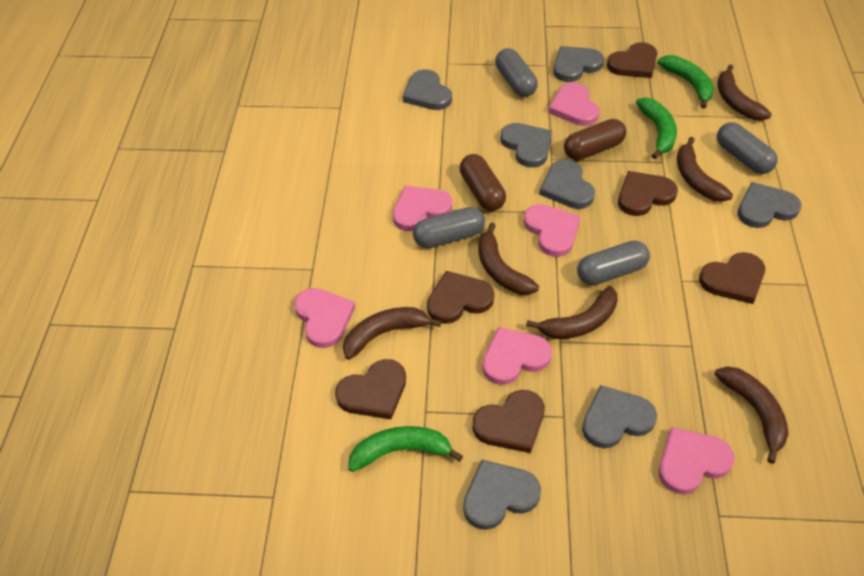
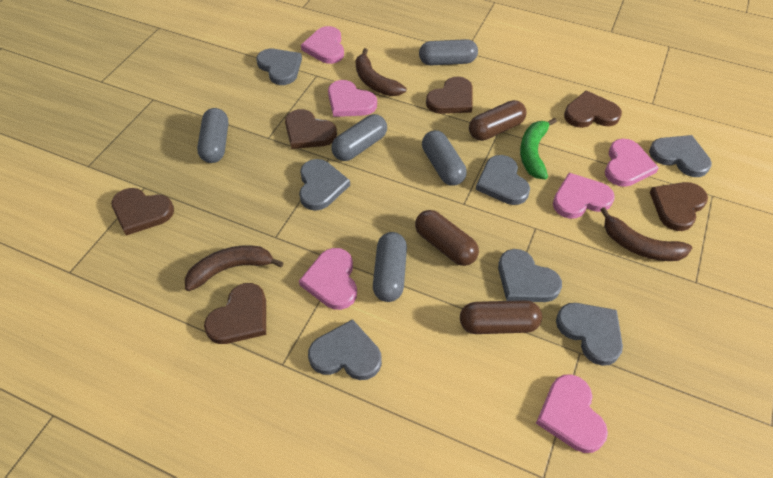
brown banana: 6 -> 3
brown capsule: 2 -> 3
green banana: 3 -> 1
grey capsule: 4 -> 5

